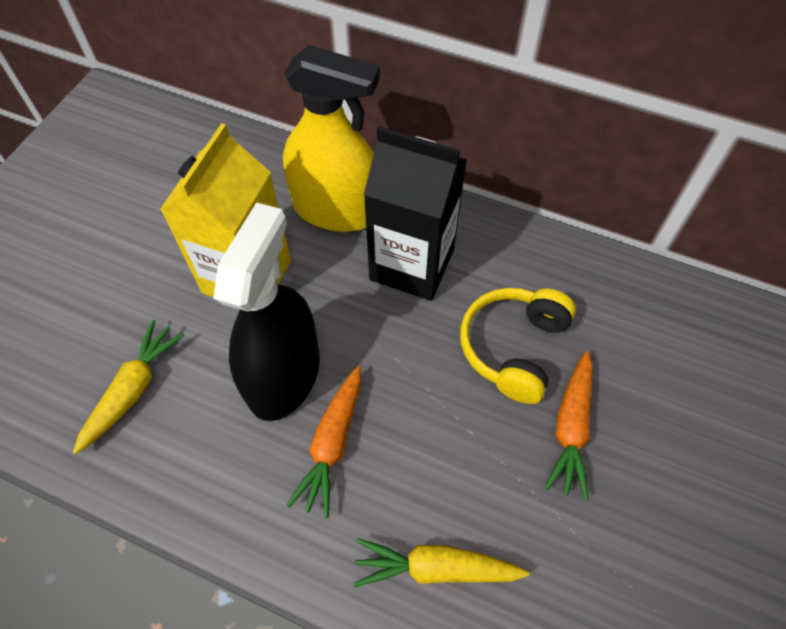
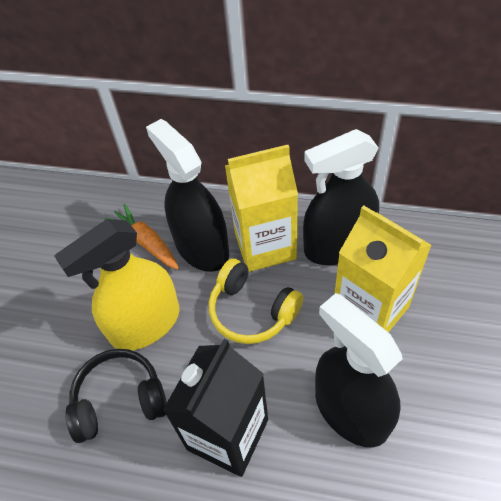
black headphones: 0 -> 1
black spray bottle: 1 -> 3
orange carrot: 2 -> 1
yellow carrot: 2 -> 0
yellow carton: 1 -> 2

